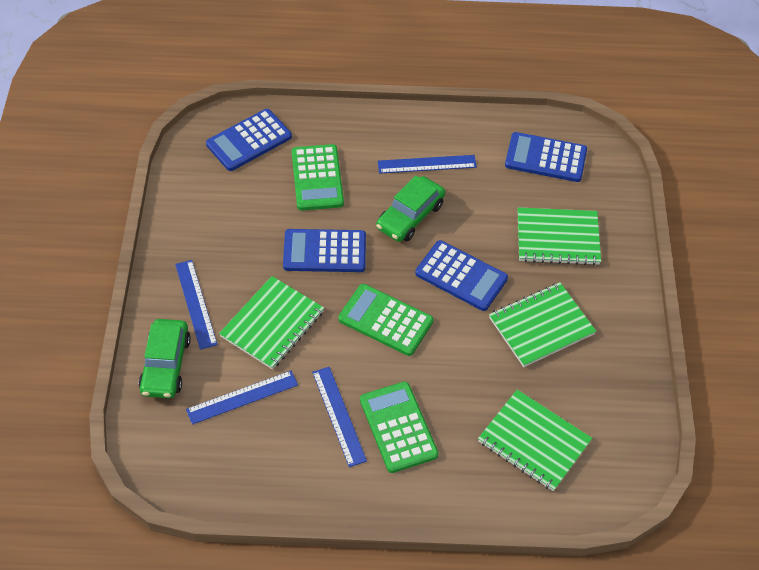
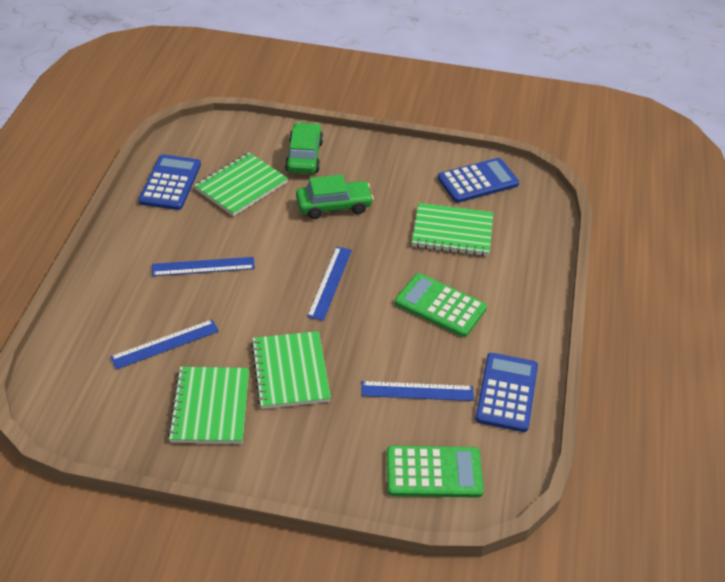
blue calculator: 4 -> 3
green calculator: 3 -> 2

